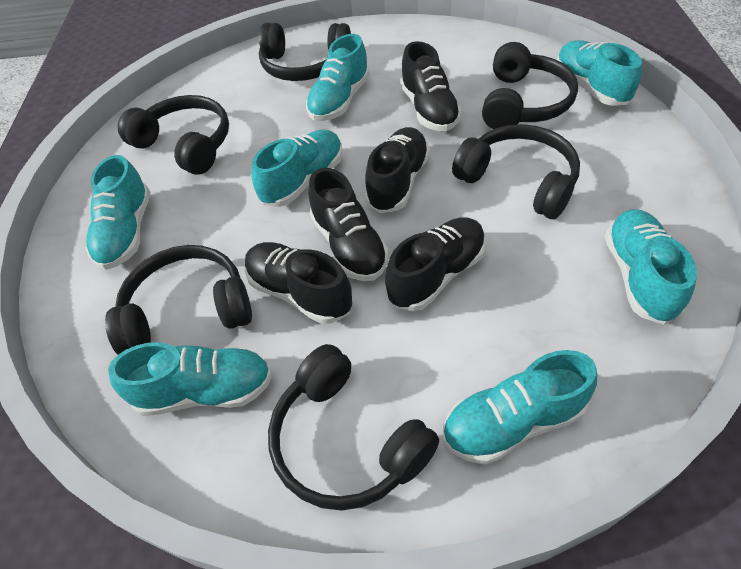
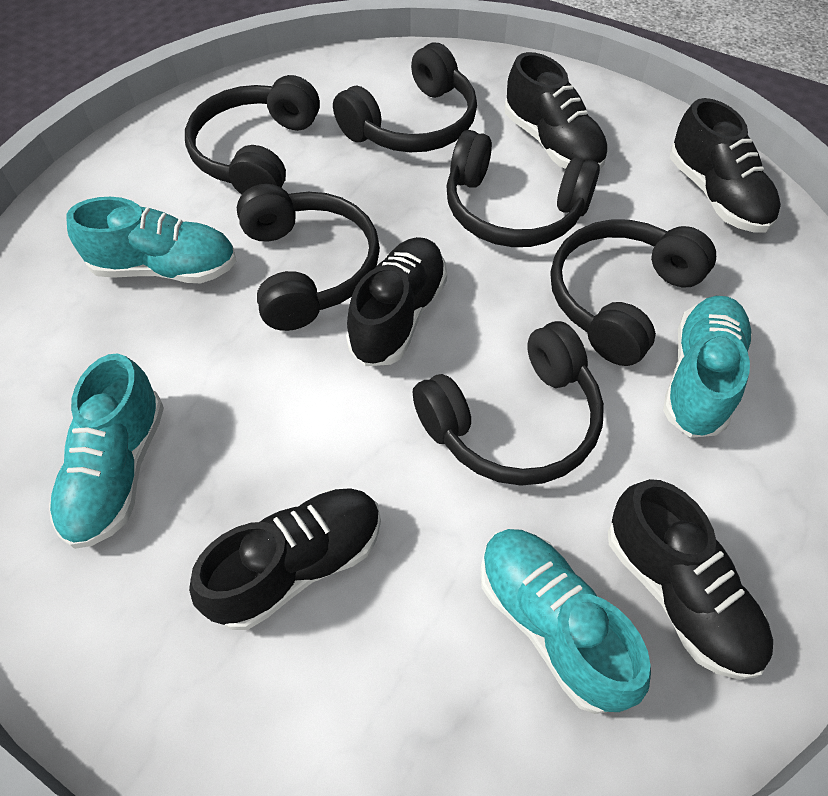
turquoise shoe: 7 -> 4

